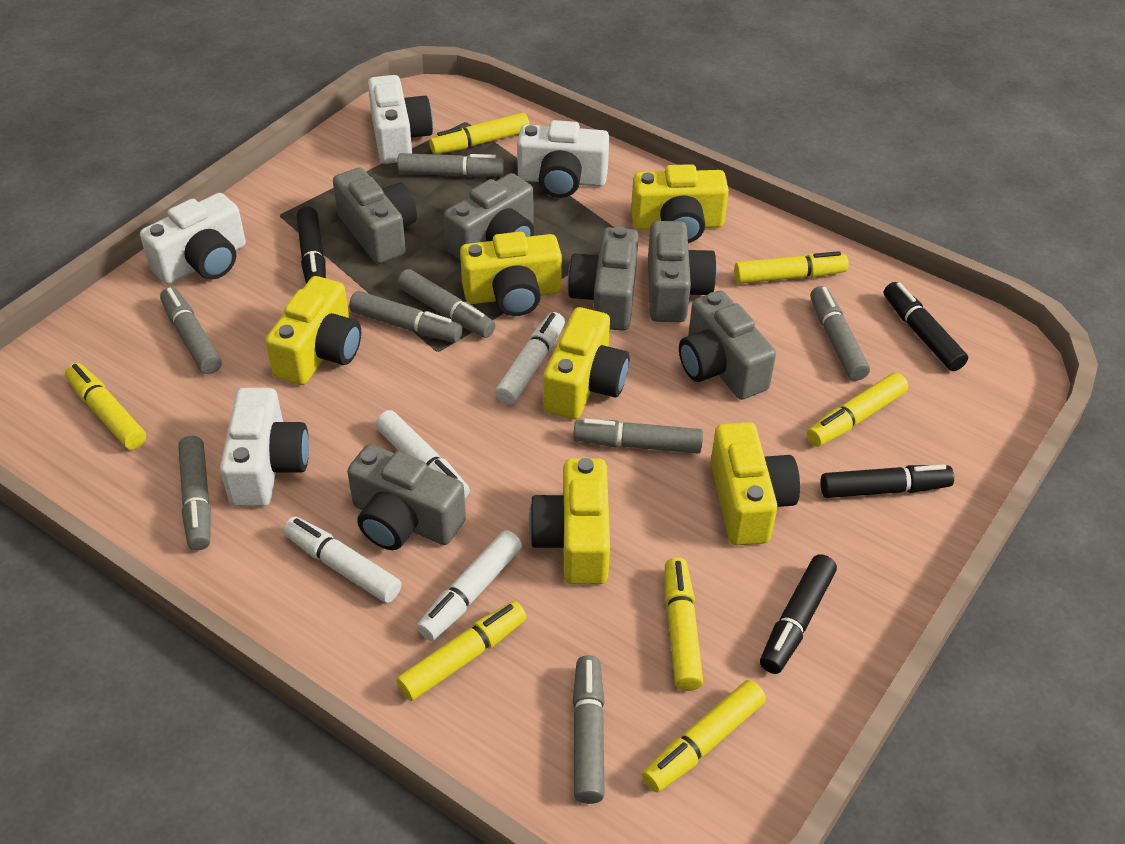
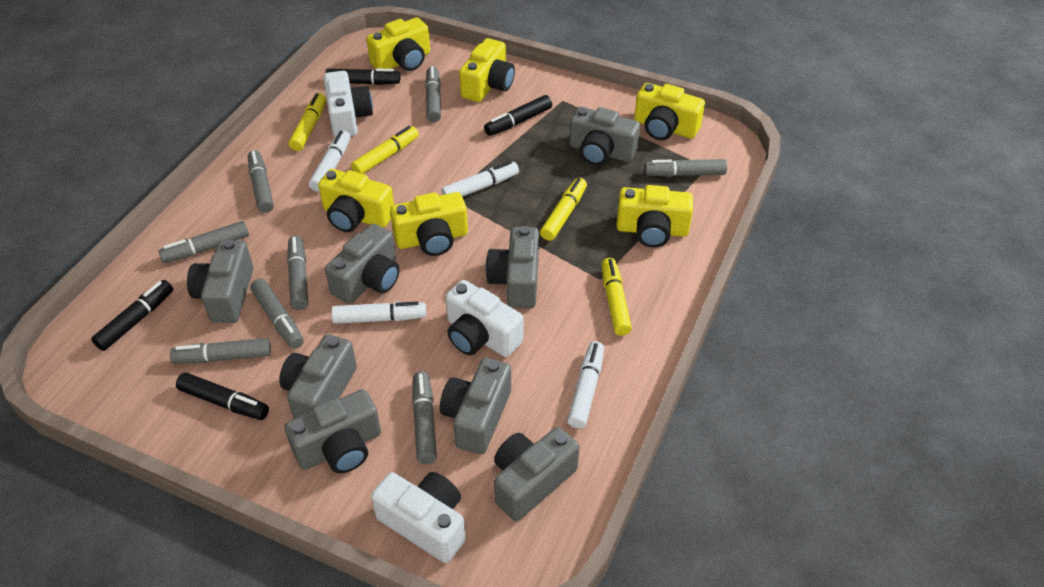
grey camera: 6 -> 8
white camera: 4 -> 3
yellow marker: 7 -> 4

